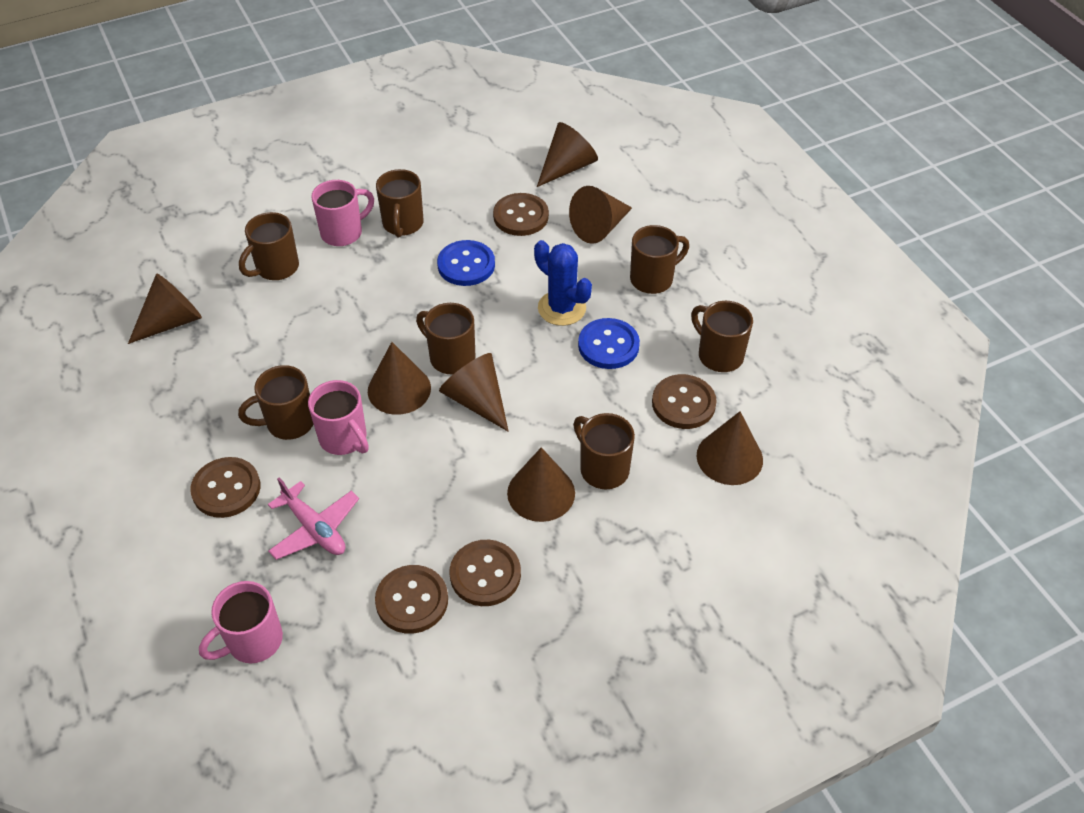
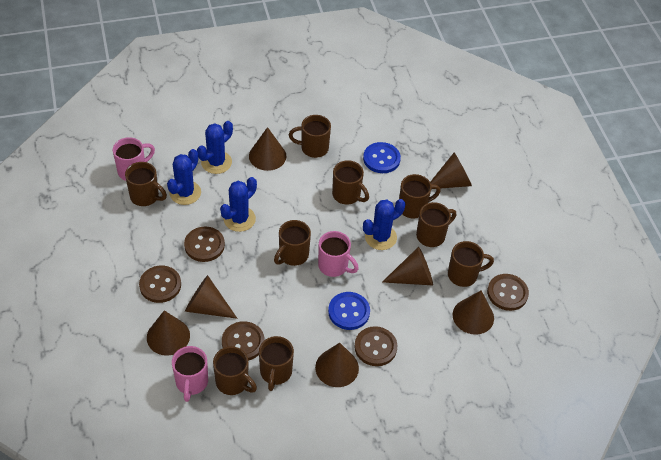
blue cactus: 1 -> 4
brown mug: 7 -> 9
pink plane: 1 -> 0

